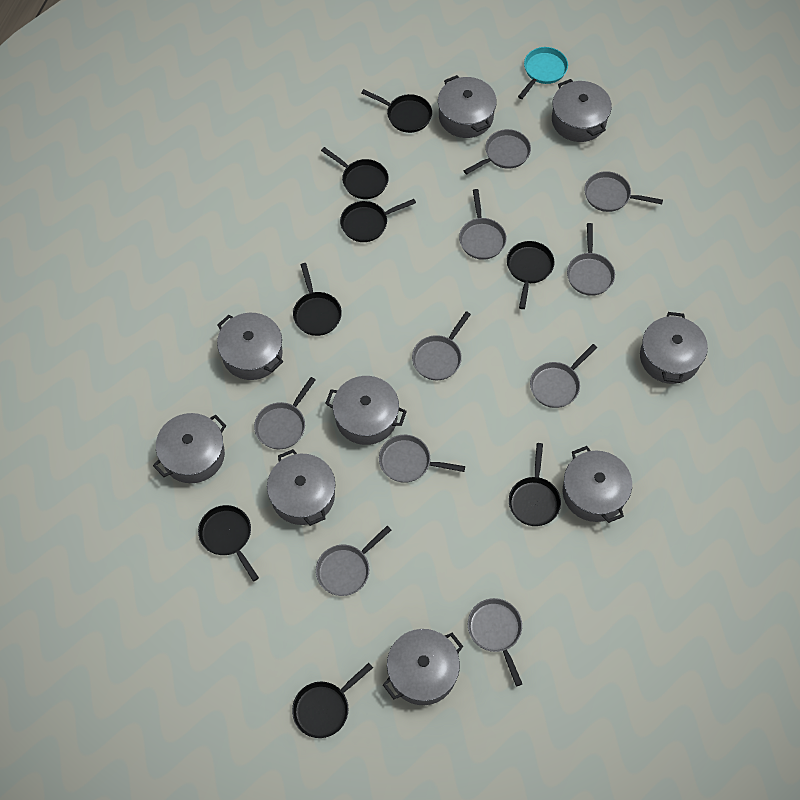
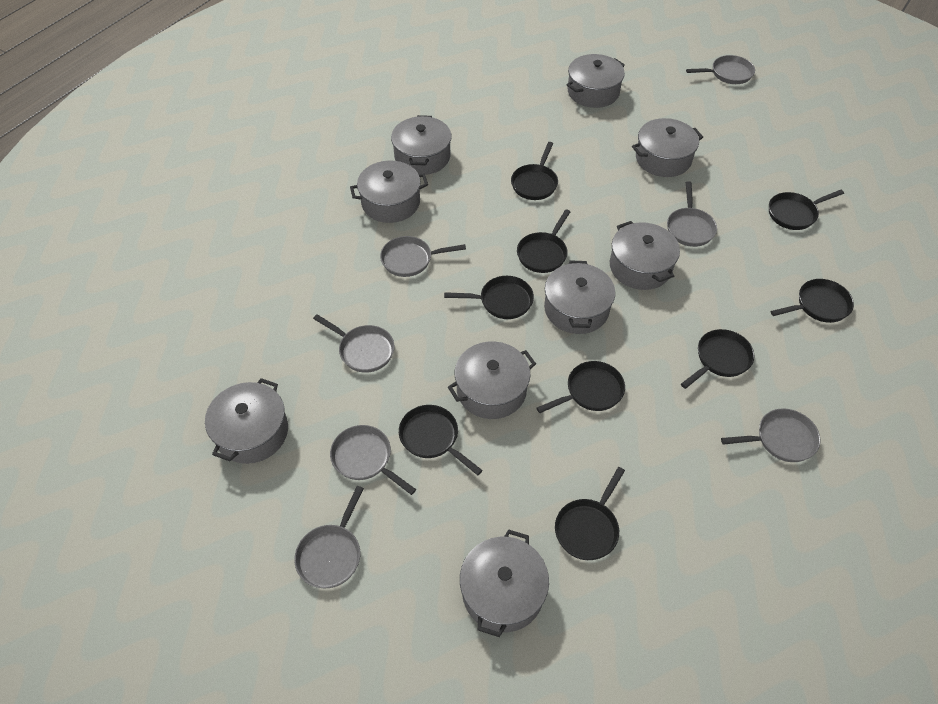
black pan: 8 -> 9
grey pan: 10 -> 7
turquoise pan: 1 -> 0

